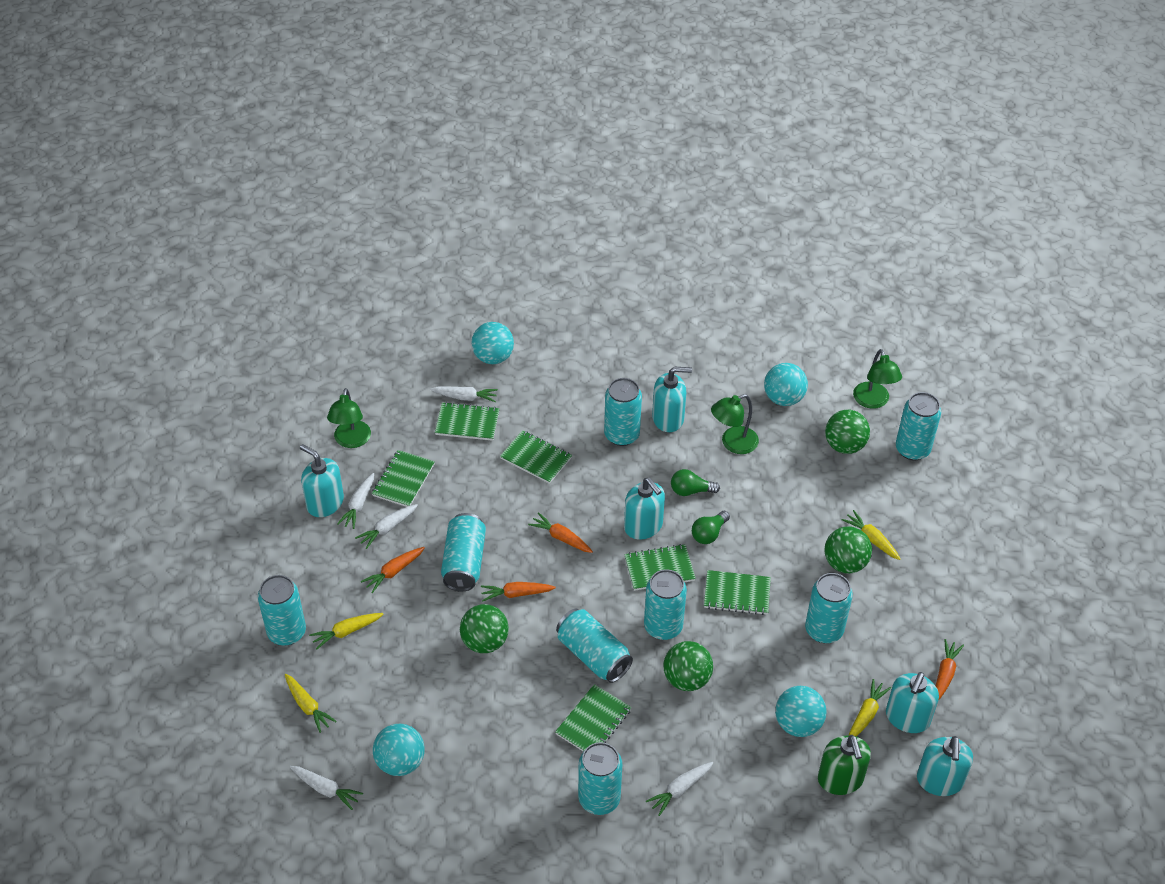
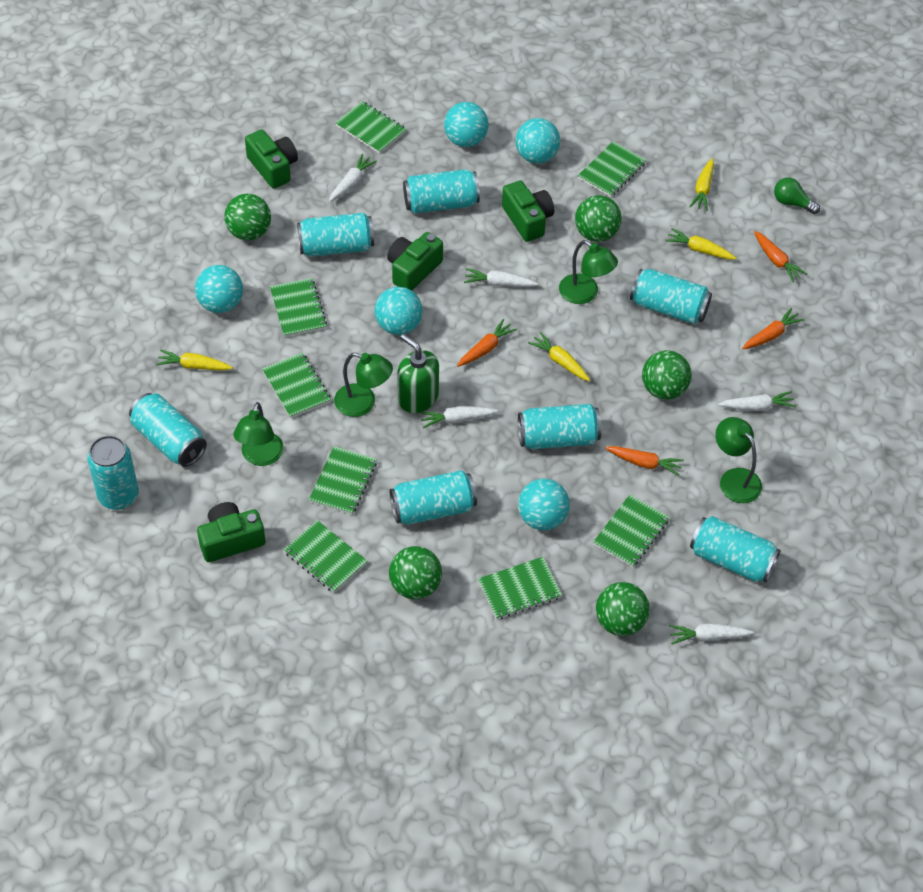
green ball: 4 -> 5
green camera: 0 -> 4
green lamp: 3 -> 4
green light bulb: 2 -> 1
green notebook: 6 -> 8
turquoise ball: 4 -> 5
turquoise soap dispenser: 5 -> 0

